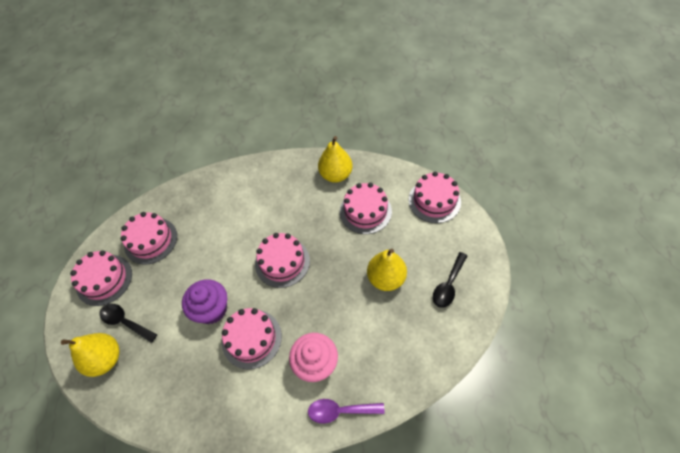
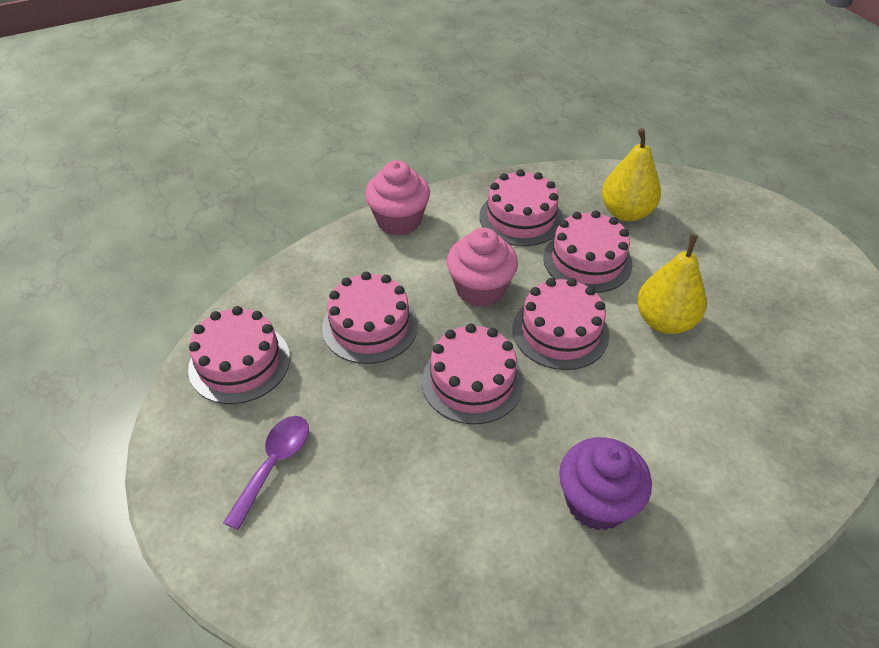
black spoon: 2 -> 0
pink cupcake: 1 -> 2
yellow pear: 3 -> 2

